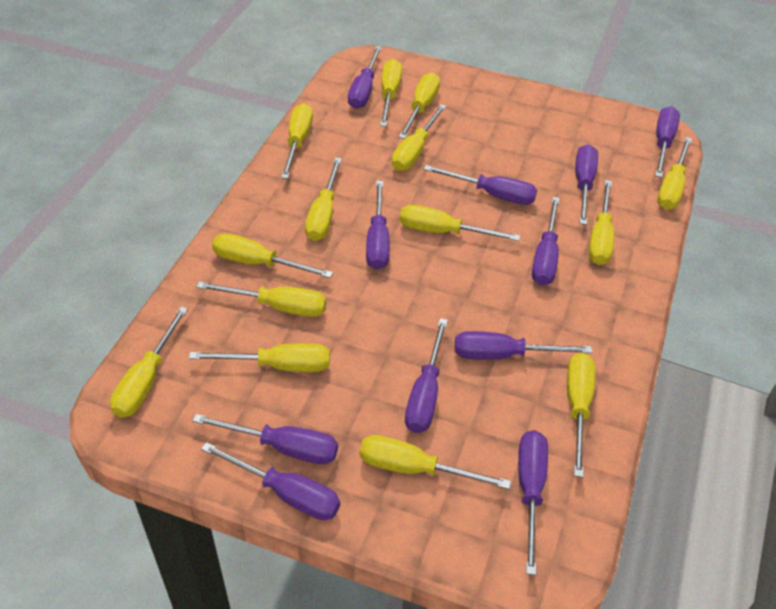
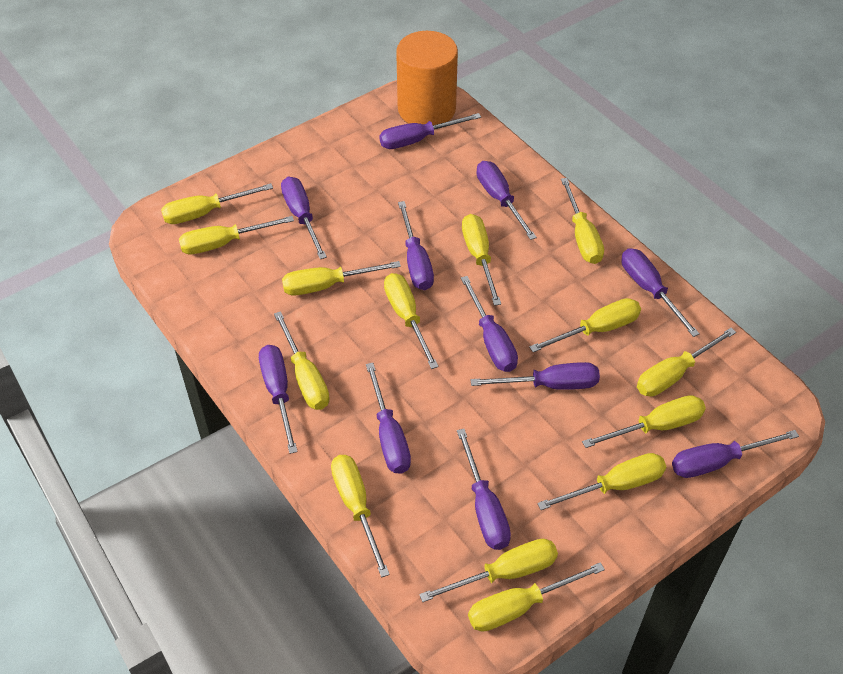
orange cylinder: 0 -> 1

